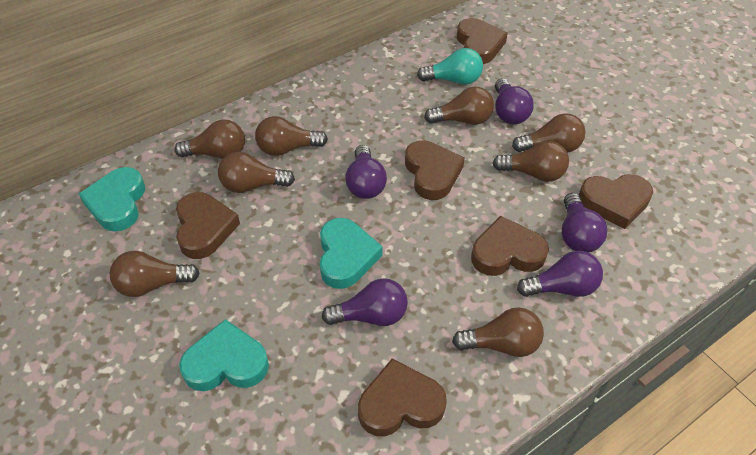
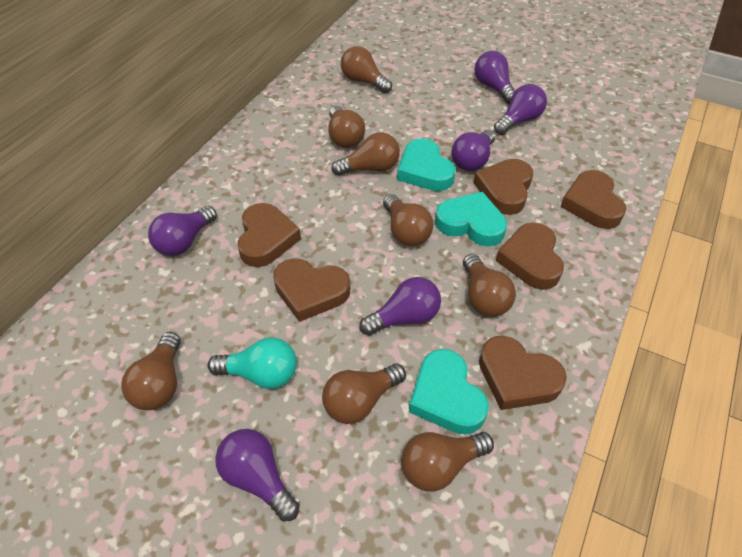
purple light bulb: 5 -> 6

